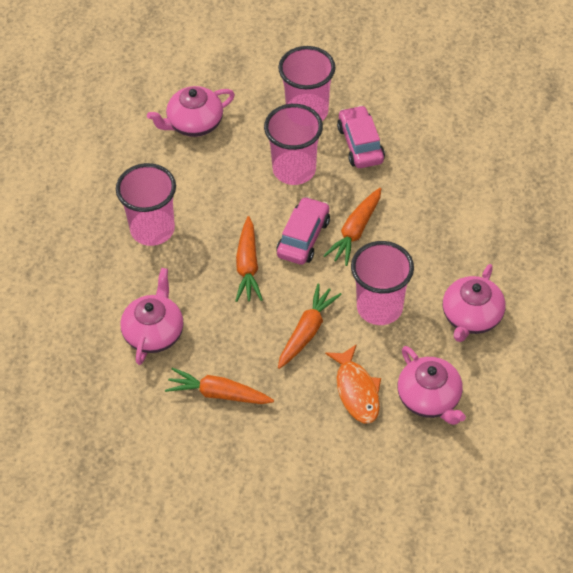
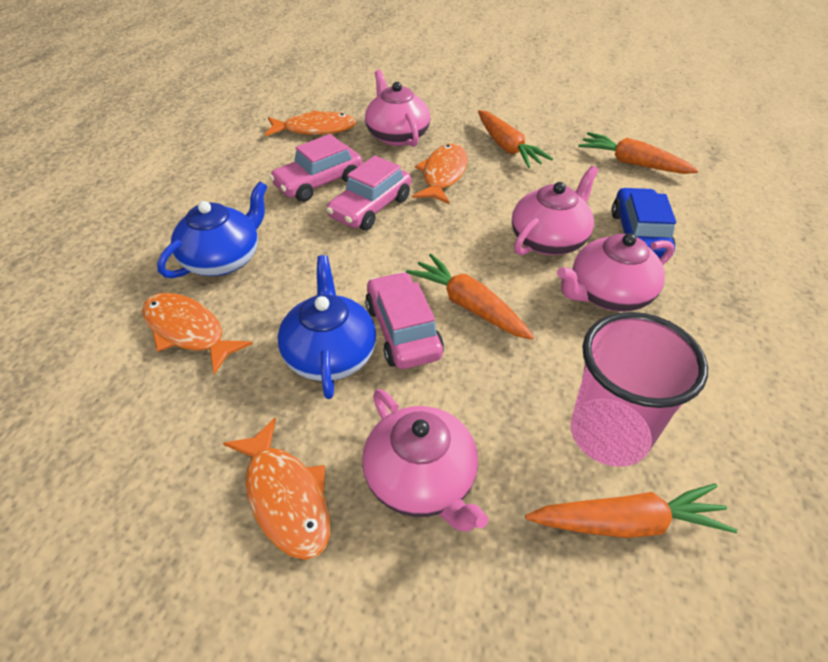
blue car: 0 -> 1
blue teapot: 0 -> 2
orange fish: 1 -> 4
pink car: 2 -> 3
pink cup: 4 -> 1

